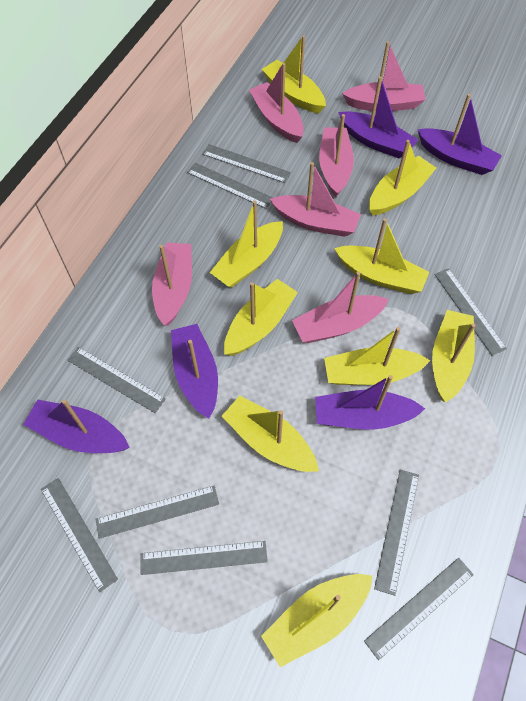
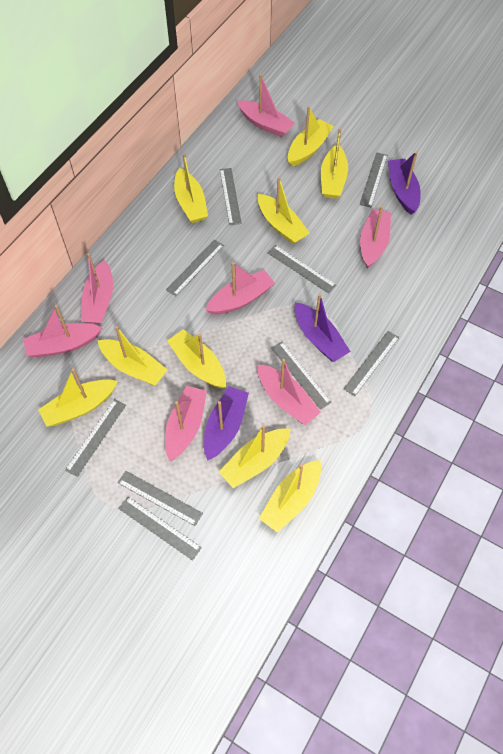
pink boat: 6 -> 7
purple boat: 5 -> 3

